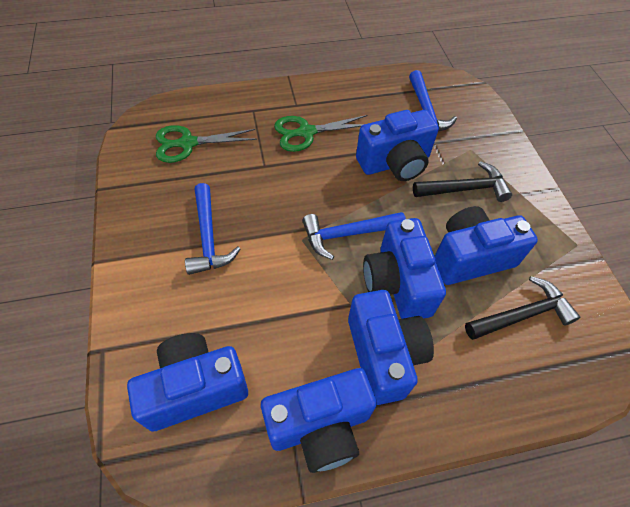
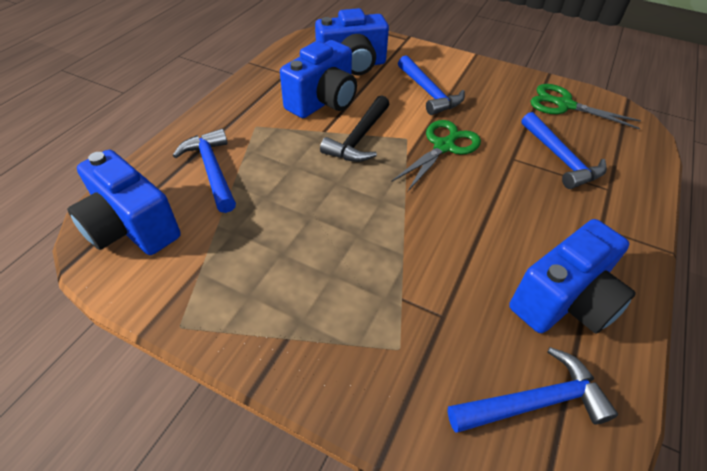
black hammer: 2 -> 1
blue camera: 6 -> 4
blue hammer: 3 -> 4

